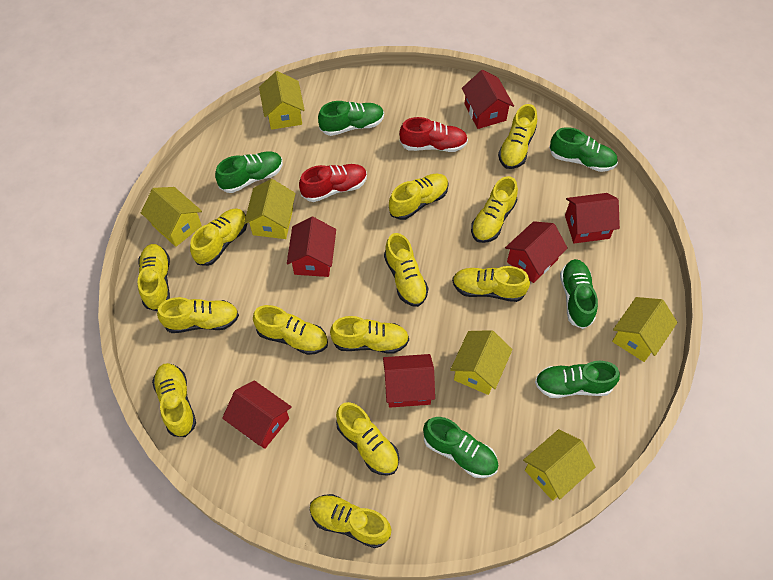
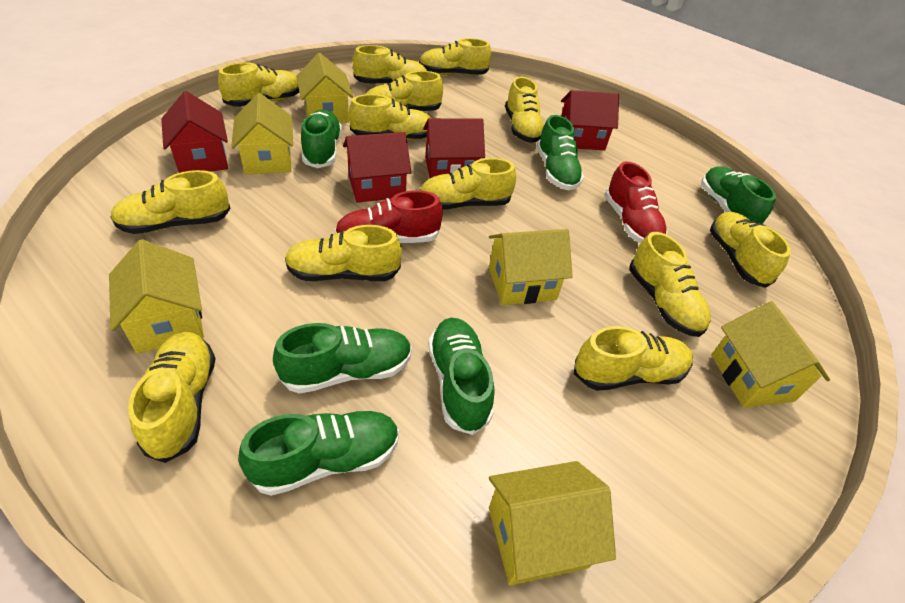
red house: 6 -> 4

